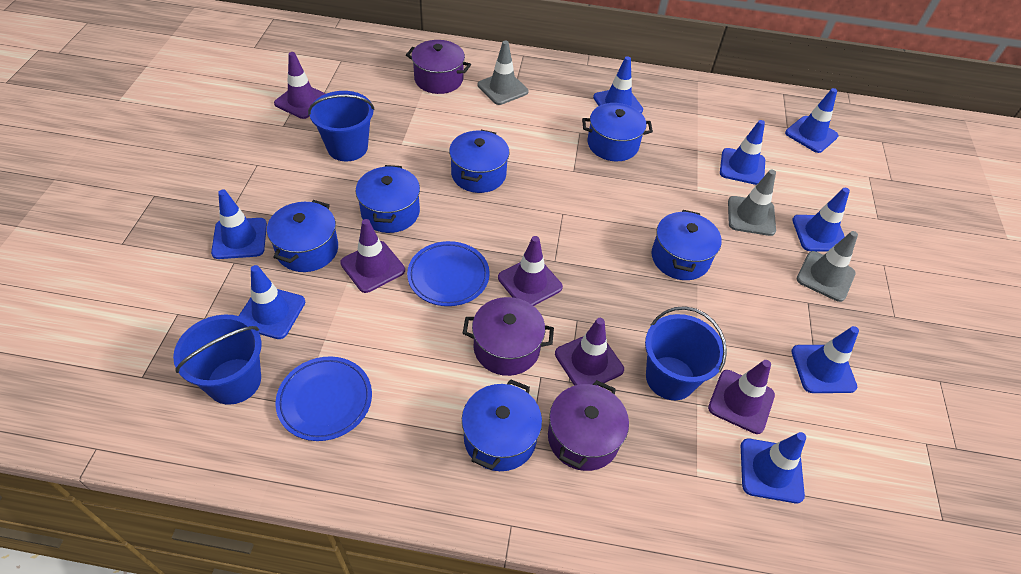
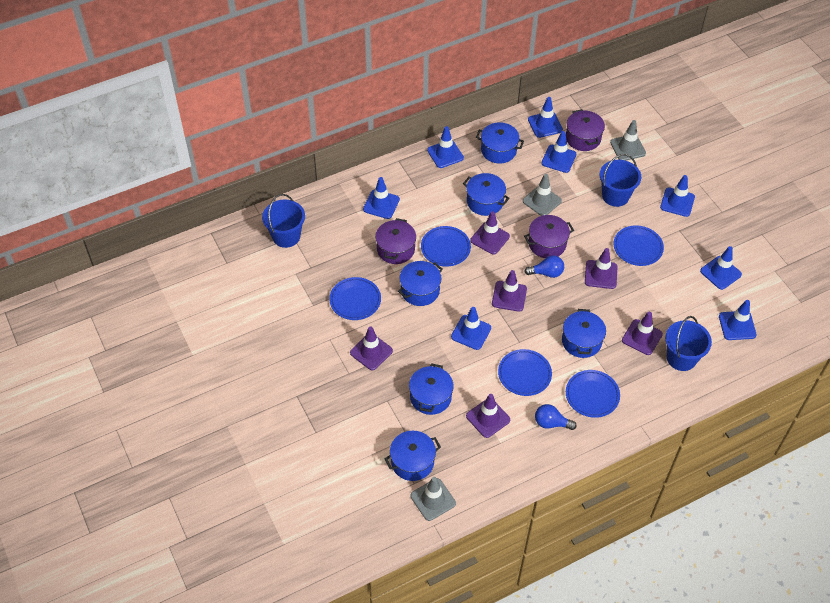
blue light bulb: 0 -> 2
blue plate: 2 -> 5
purple traffic cone: 5 -> 6

